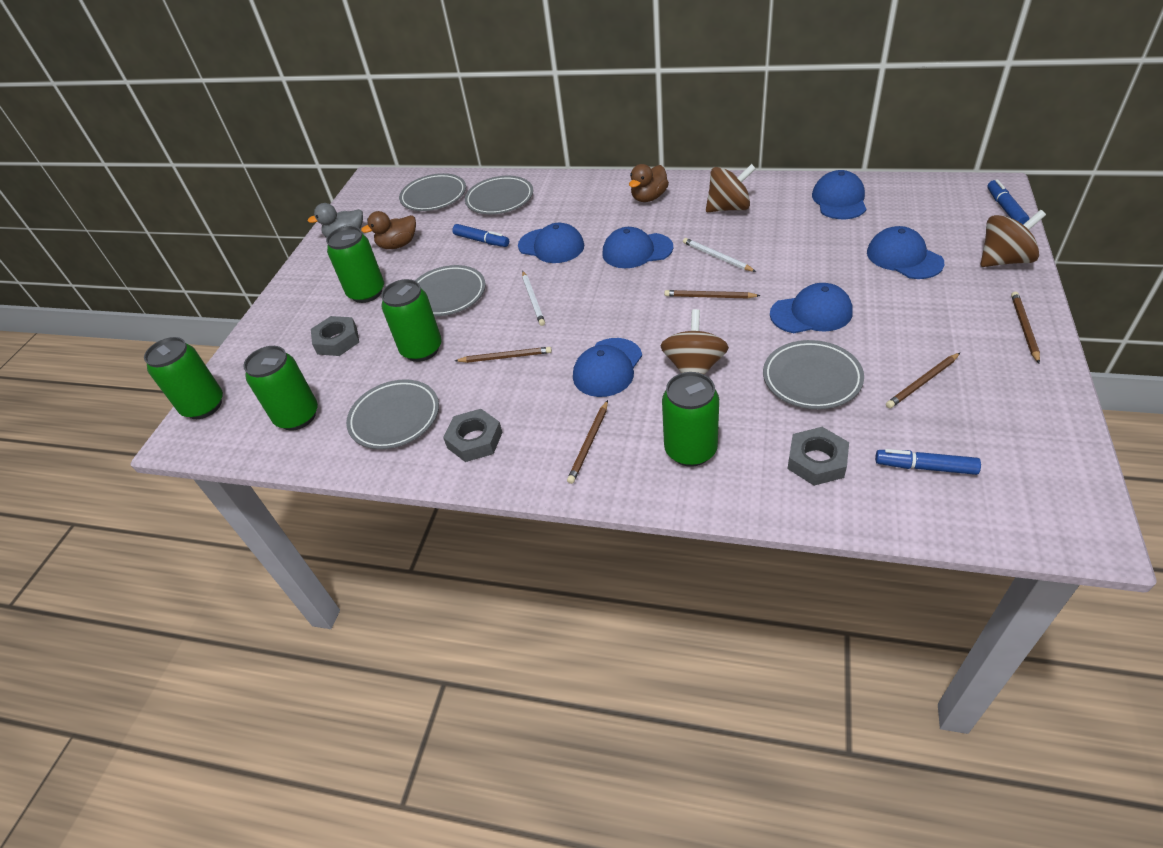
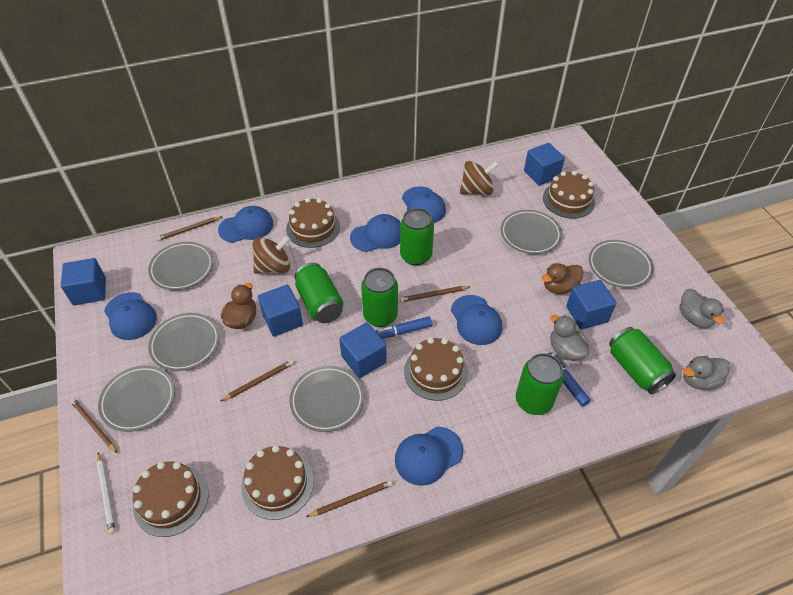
blue cube: 0 -> 5
blue marker: 3 -> 2
brown cake: 0 -> 5
brown spinning top: 3 -> 2
grey duck: 1 -> 3
grey nut: 3 -> 0
grey plate: 5 -> 6
white pencil: 2 -> 1

